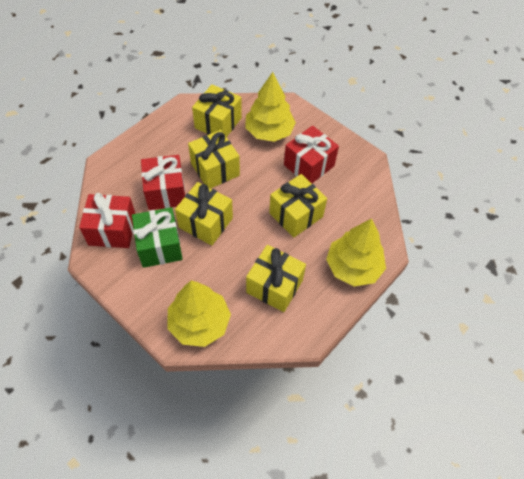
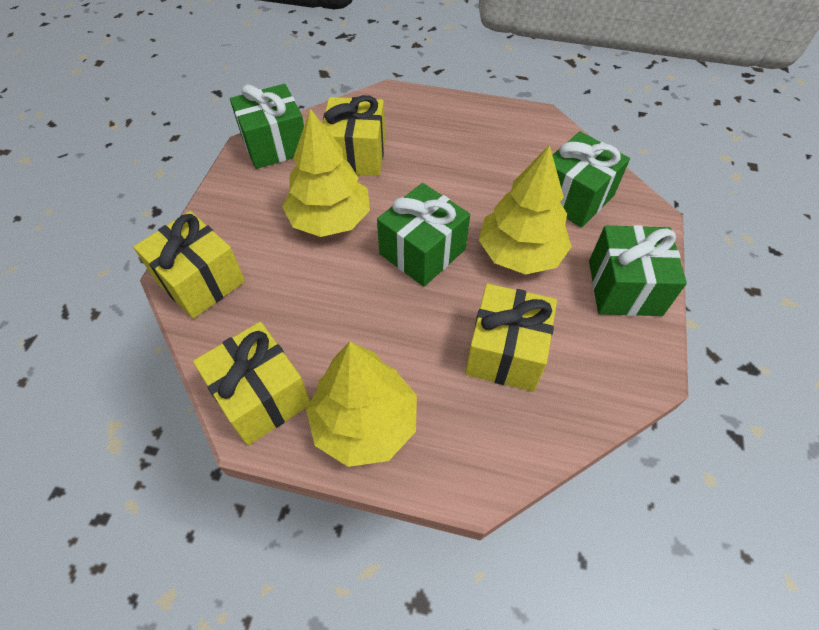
green gift: 1 -> 4
red gift: 3 -> 0
yellow gift: 5 -> 4

